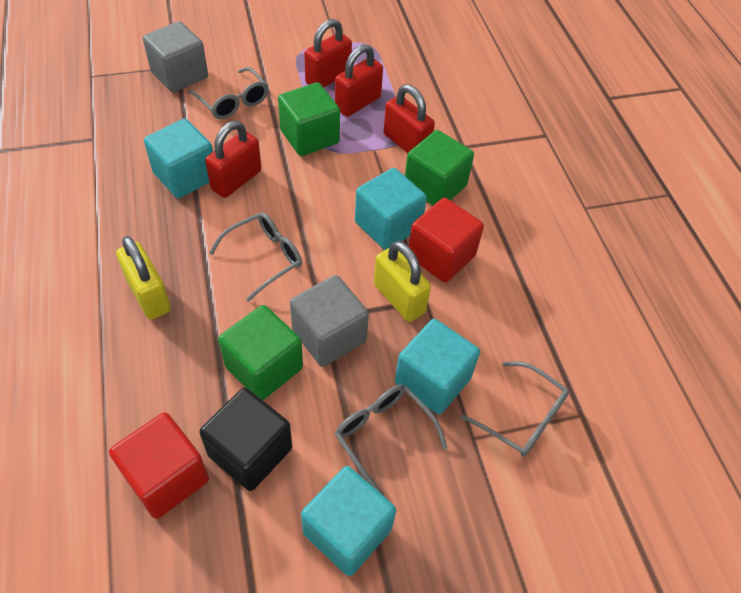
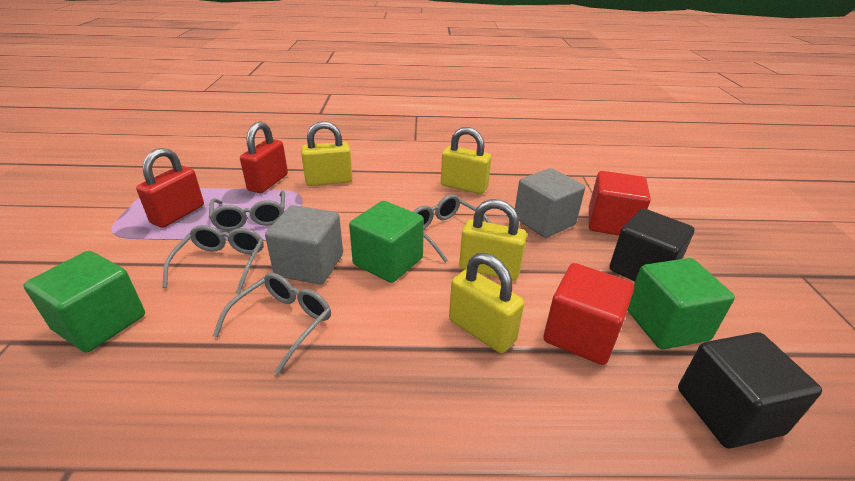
black cube: 1 -> 2
red padlock: 4 -> 2
turquoise cube: 4 -> 0
yellow padlock: 2 -> 4

